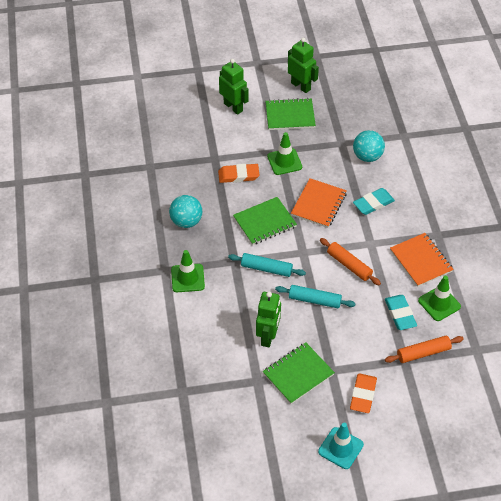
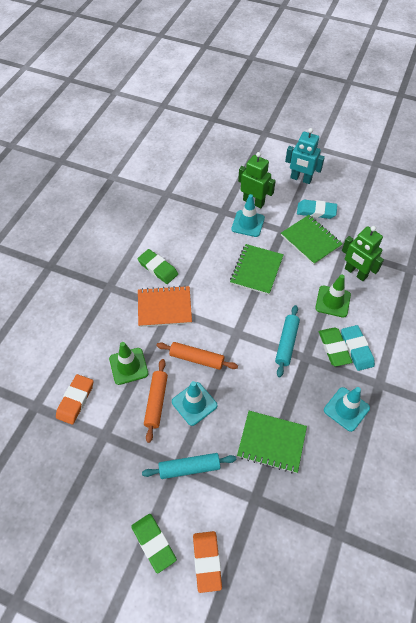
green eraser: 0 -> 3
green robot: 3 -> 2
green traffic cone: 3 -> 2
orange notebook: 2 -> 1
turquoise ball: 2 -> 0
turquoise robot: 0 -> 1
turquoise traffic cone: 1 -> 3

